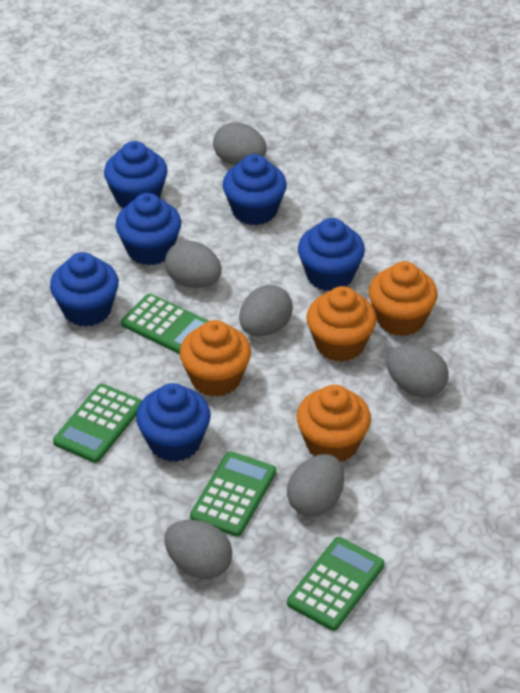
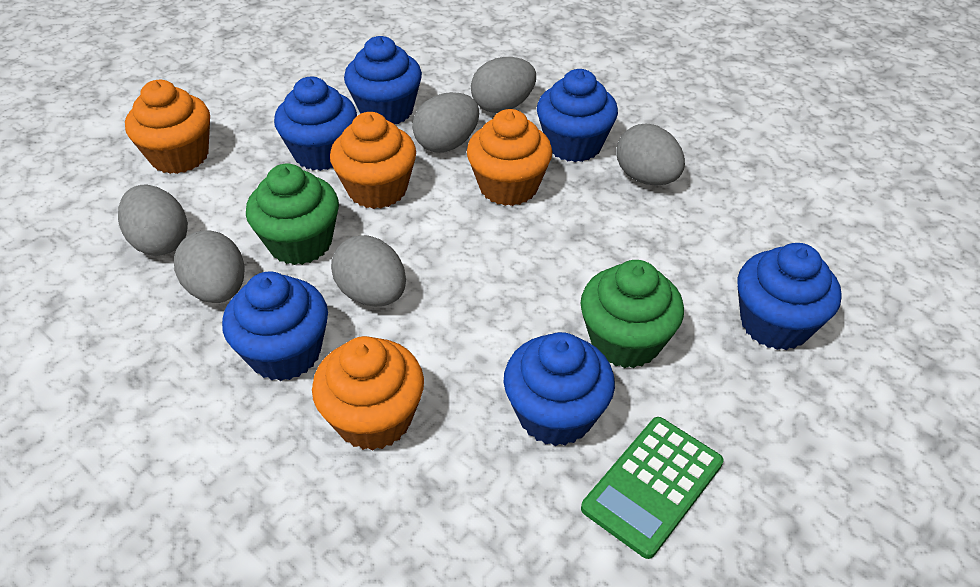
green calculator: 4 -> 1
green cupcake: 0 -> 2

